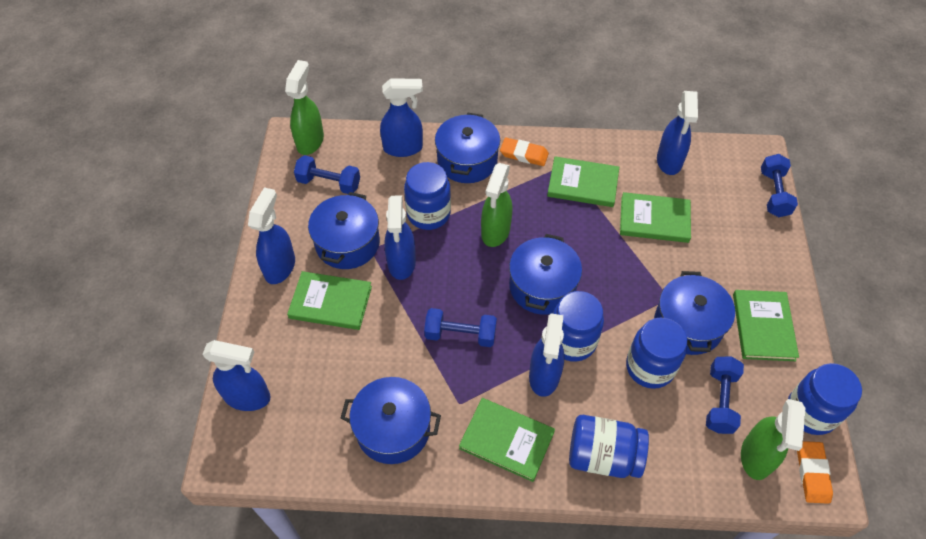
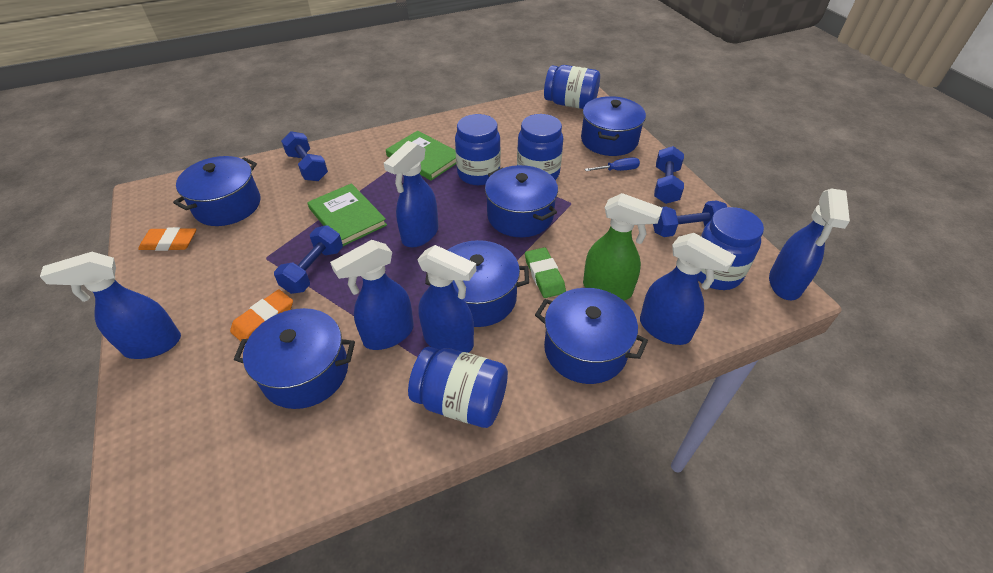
blue pot: 5 -> 6
blue screwdriver: 0 -> 1
green book: 5 -> 2
green eraser: 0 -> 1
green spray bottle: 3 -> 1

